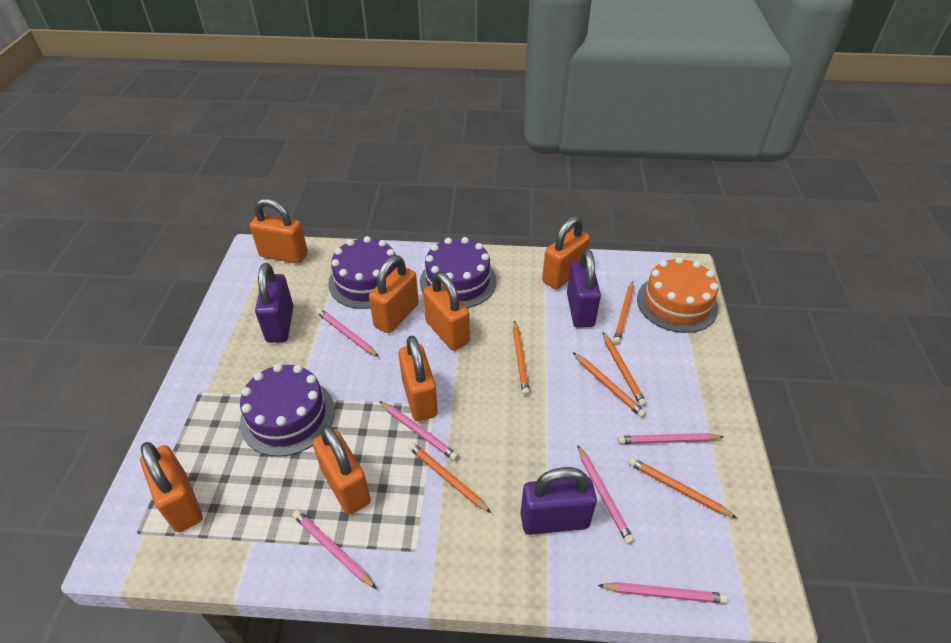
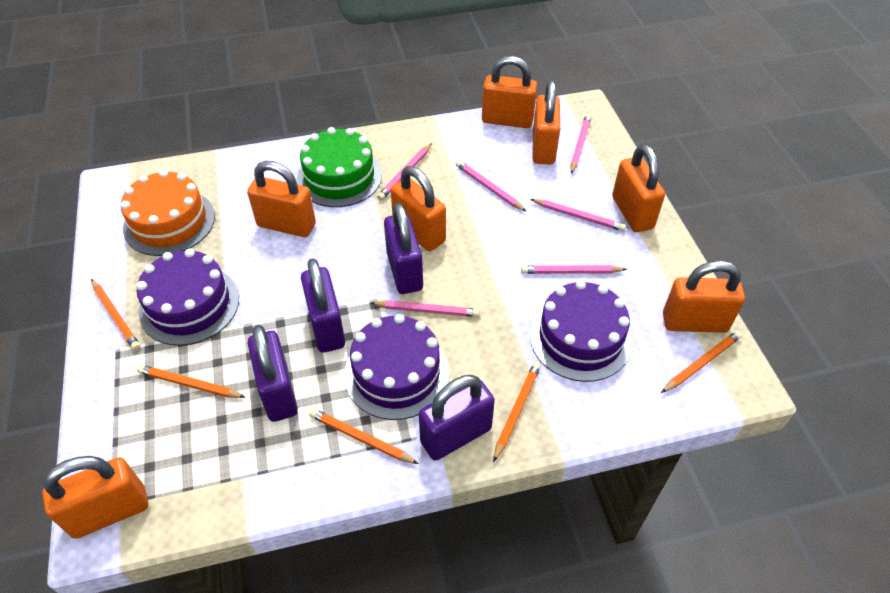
green cake: 0 -> 1
orange pencil: 6 -> 5
purple padlock: 3 -> 4

